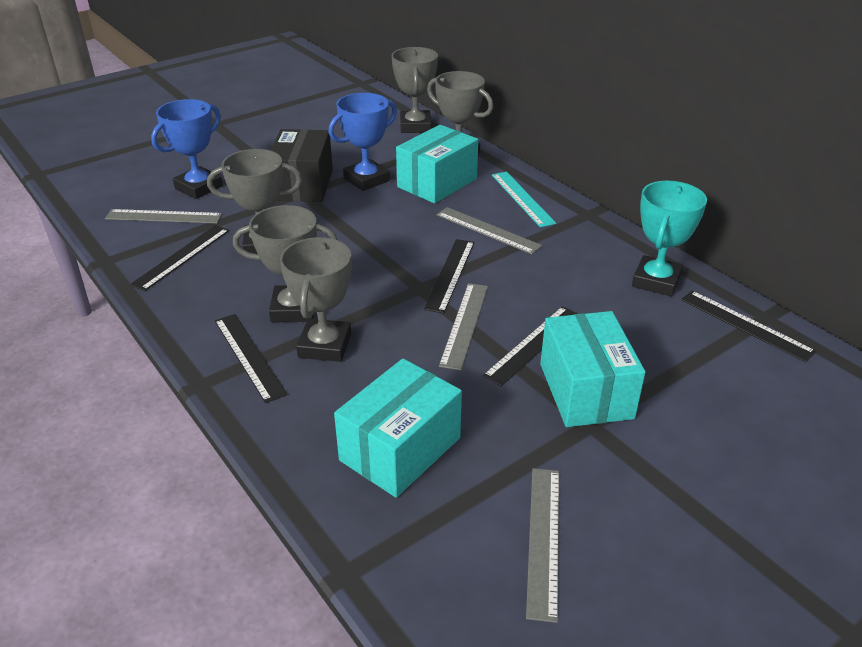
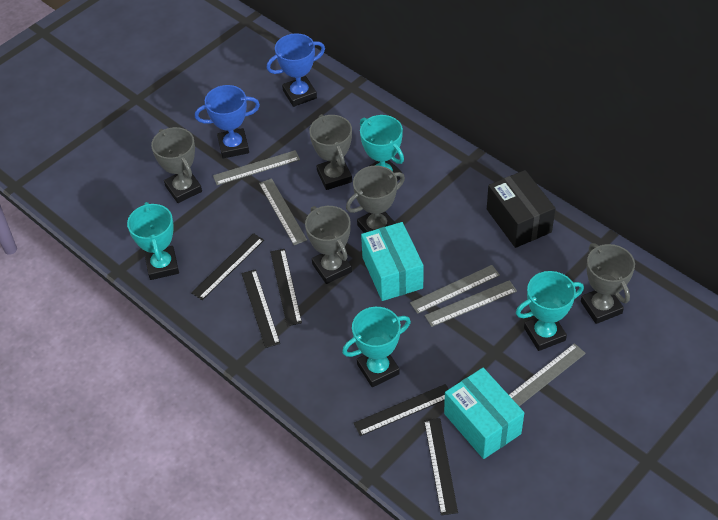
grey ruler: 4 -> 5
turquoise box: 3 -> 2
turquoise ruler: 1 -> 0
turquoise trophy: 1 -> 4

